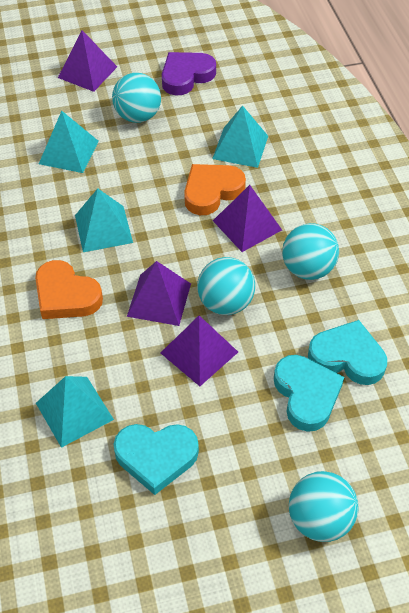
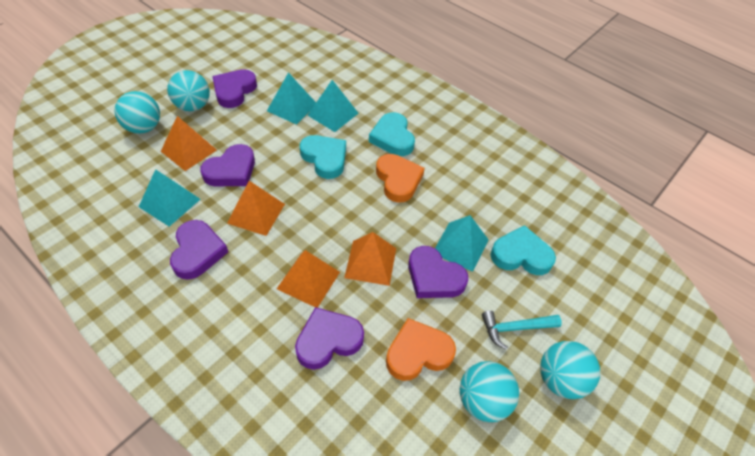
orange pyramid: 0 -> 4
purple heart: 1 -> 5
purple pyramid: 4 -> 0
turquoise hammer: 0 -> 1

